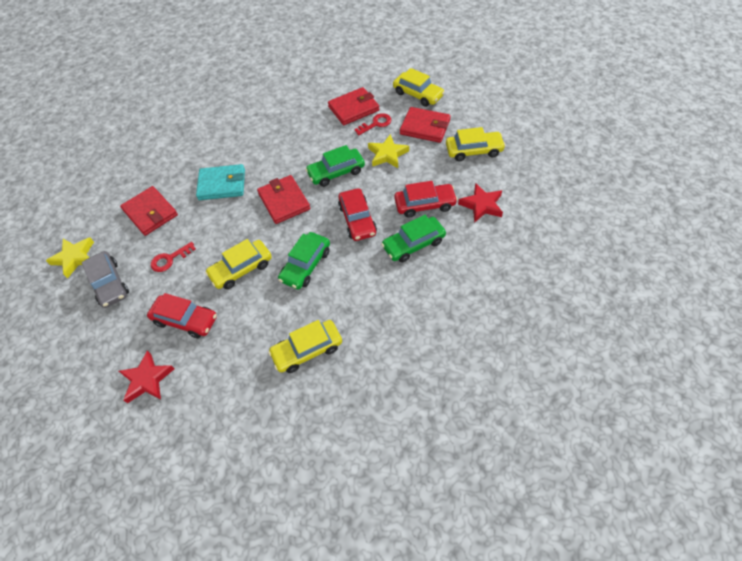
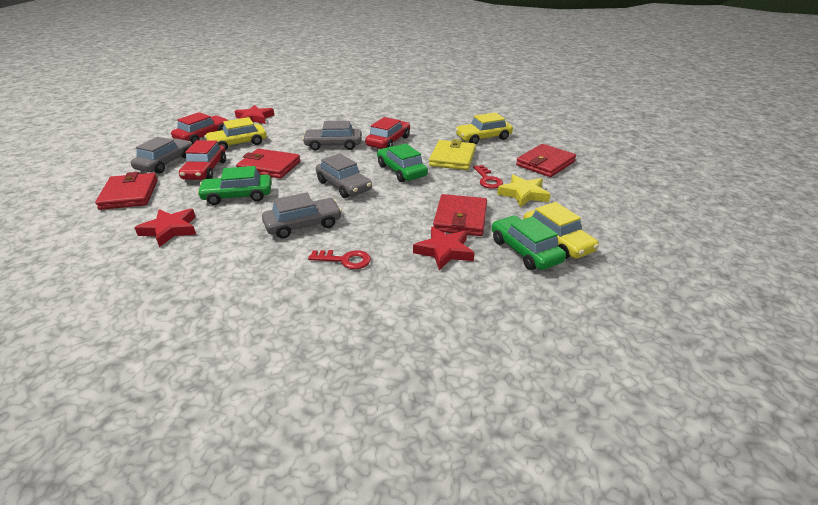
grey car: 1 -> 4
red star: 2 -> 3
turquoise wallet: 1 -> 0
yellow car: 4 -> 3
yellow star: 2 -> 1
yellow wallet: 0 -> 1

